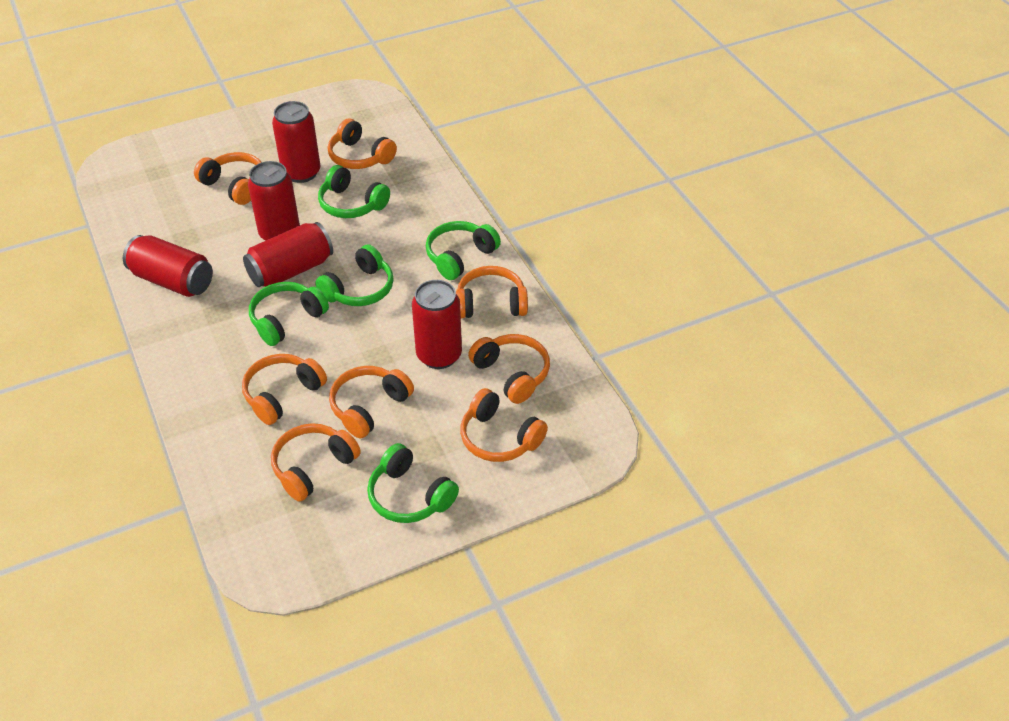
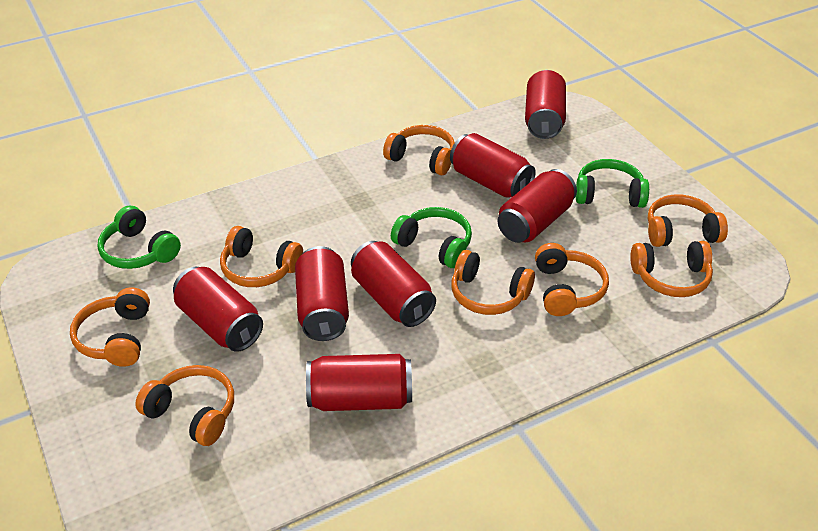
green headphones: 5 -> 3
red can: 5 -> 7

